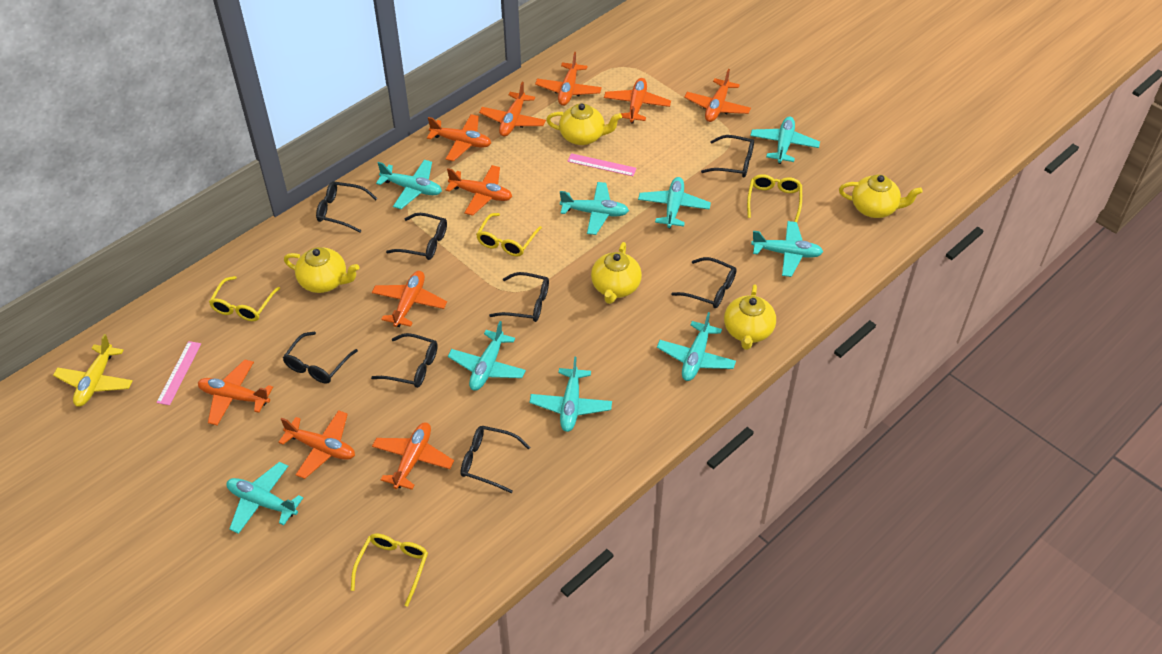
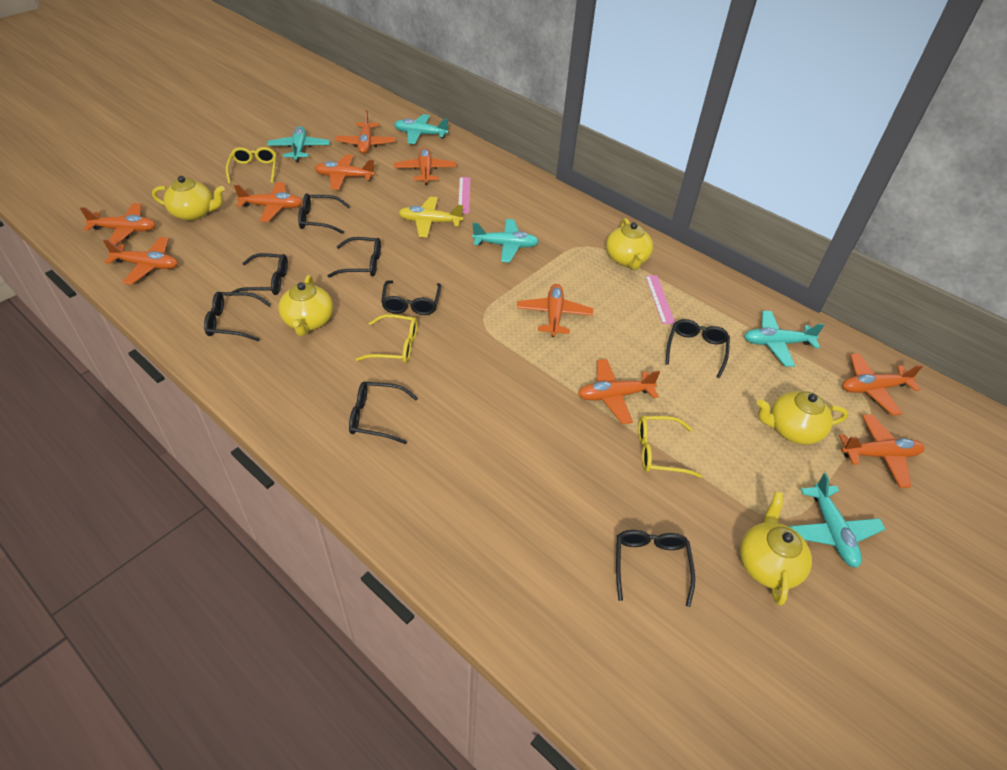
turquoise plane: 9 -> 5
yellow glasses: 4 -> 3

